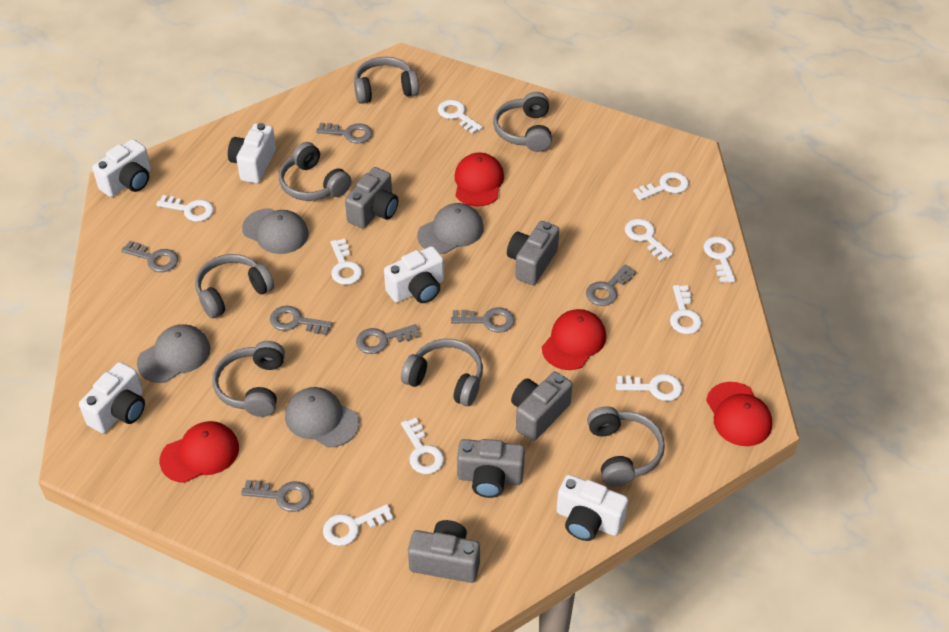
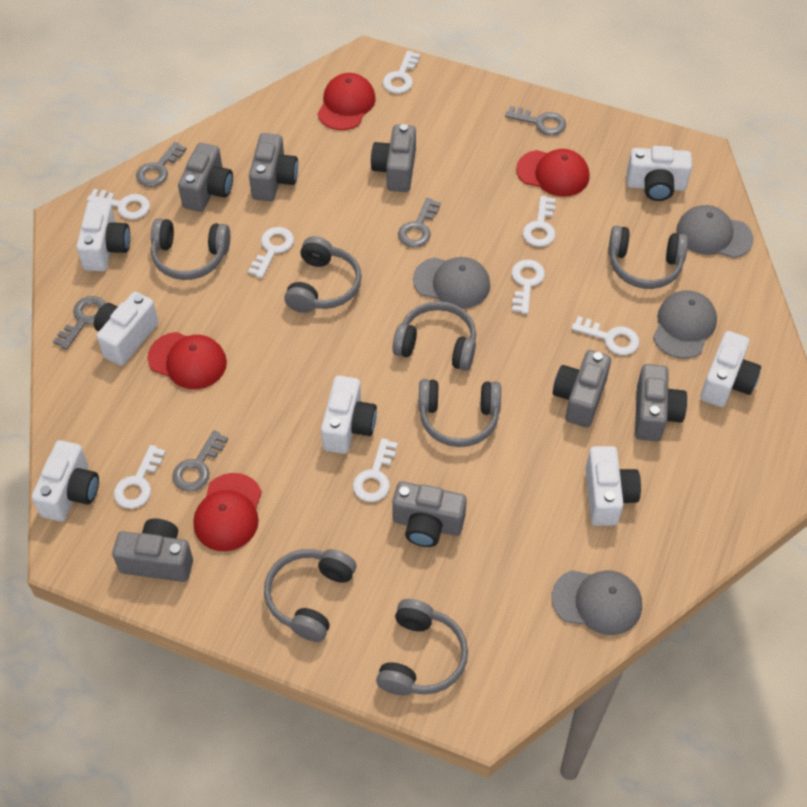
grey camera: 5 -> 7
grey key: 7 -> 5
white camera: 5 -> 7
white key: 10 -> 8

